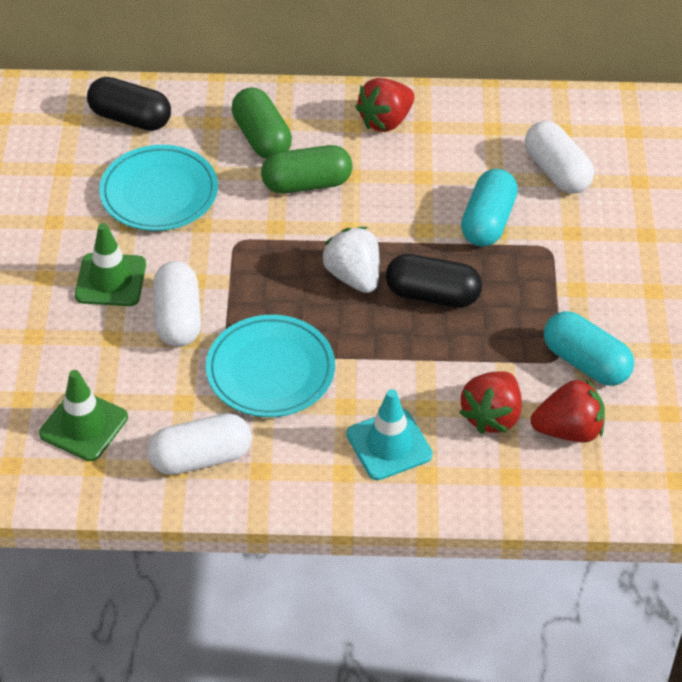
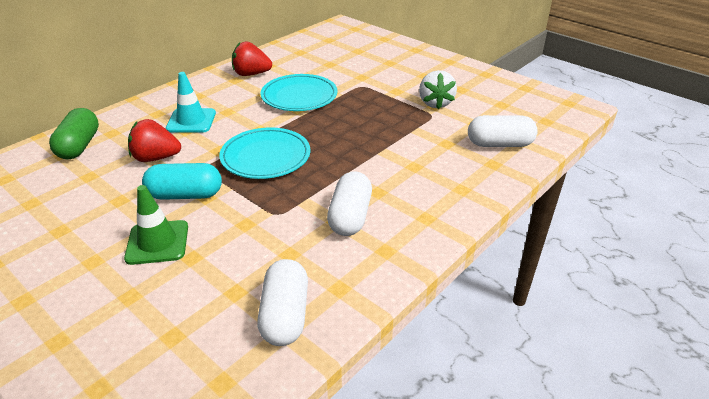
black capsule: 2 -> 0
green capsule: 2 -> 1
green traffic cone: 2 -> 1
red strawberry: 3 -> 2
turquoise capsule: 2 -> 1

